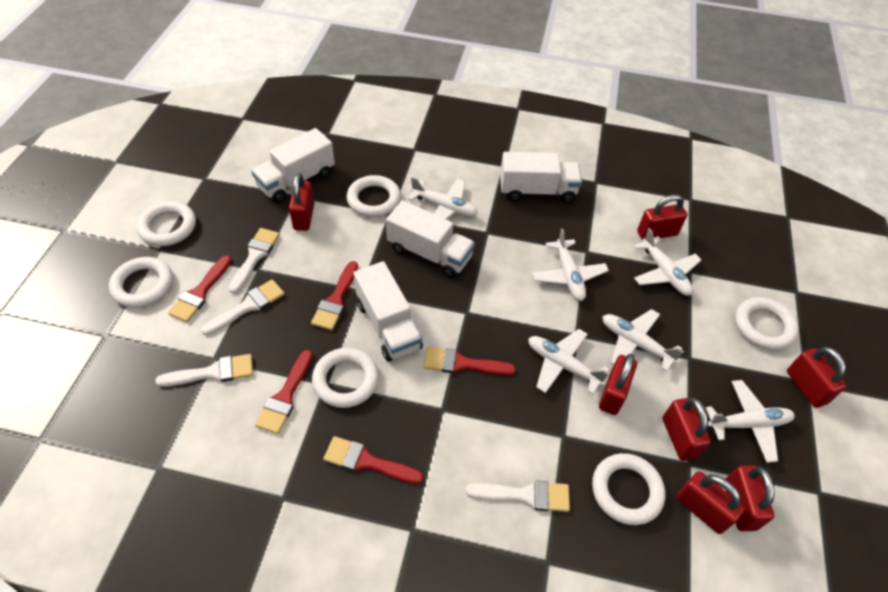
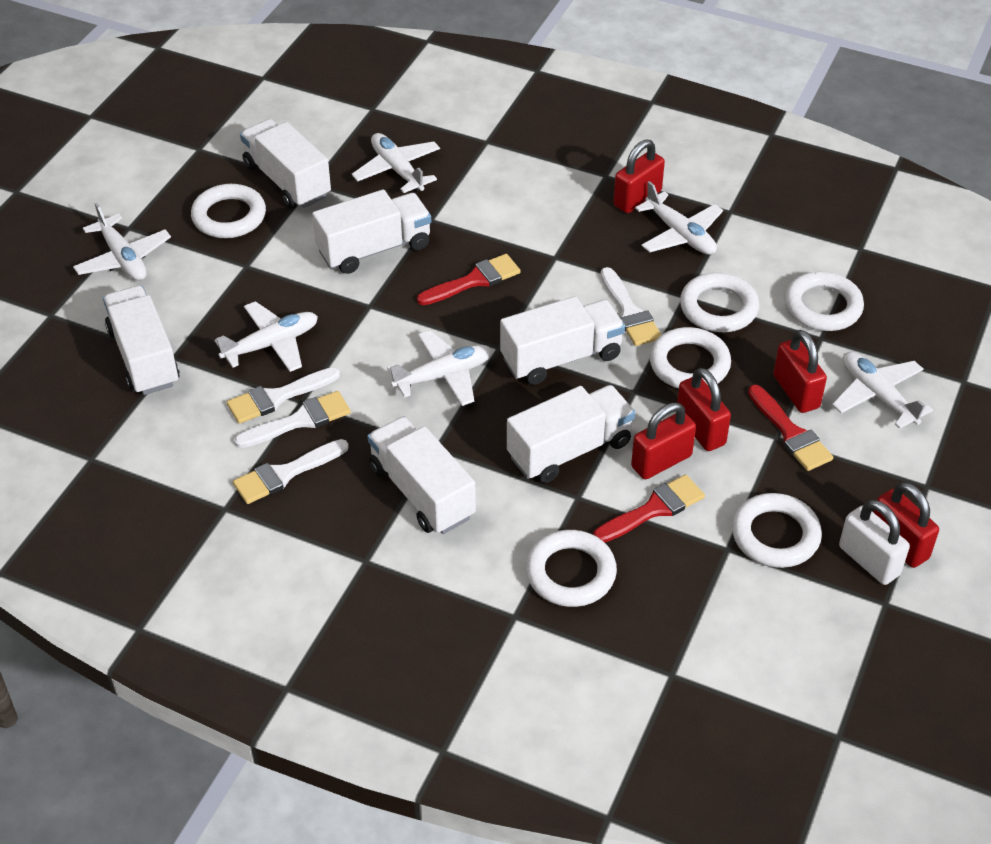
red brush: 5 -> 3
red padlock: 7 -> 5
white padlock: 0 -> 1
white truck: 4 -> 6

